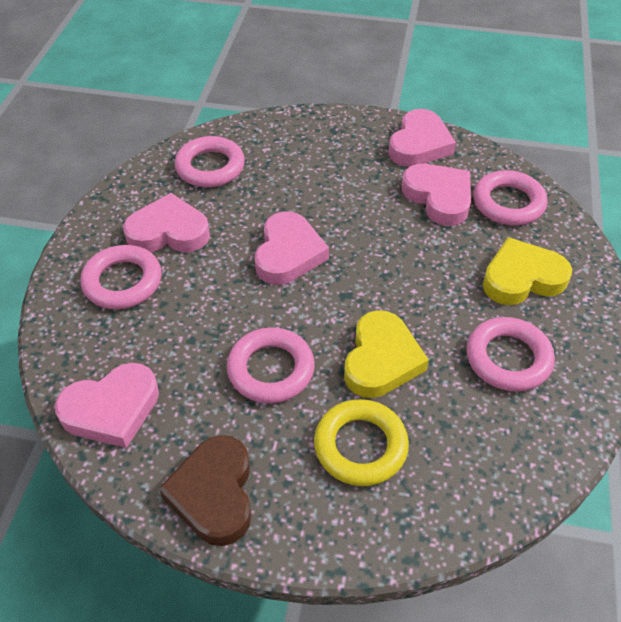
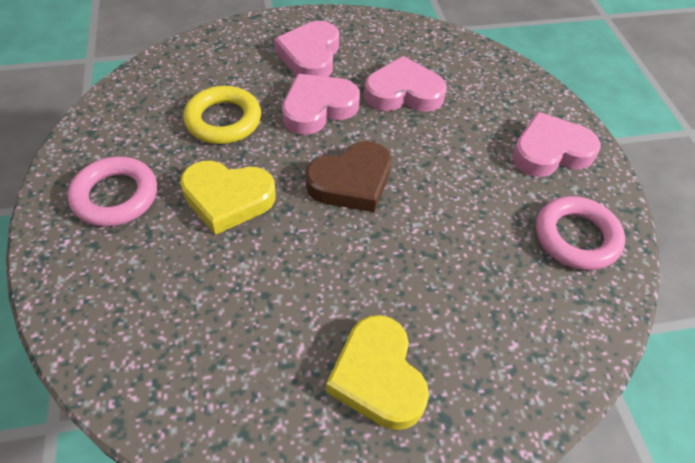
pink heart: 5 -> 4
pink ring: 5 -> 2

